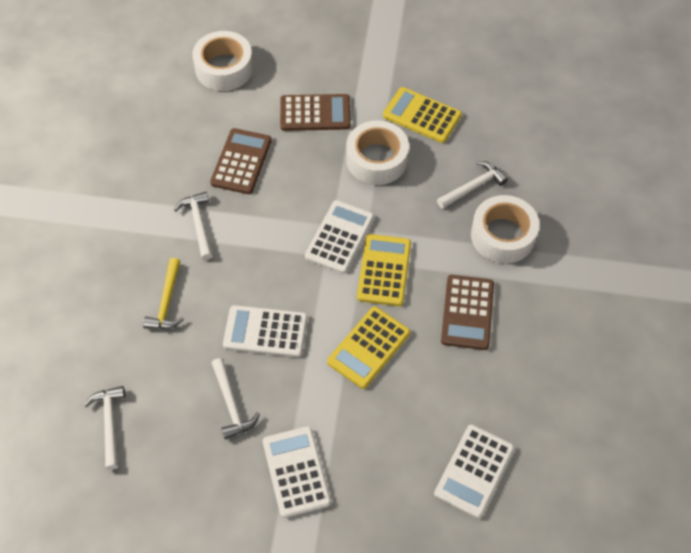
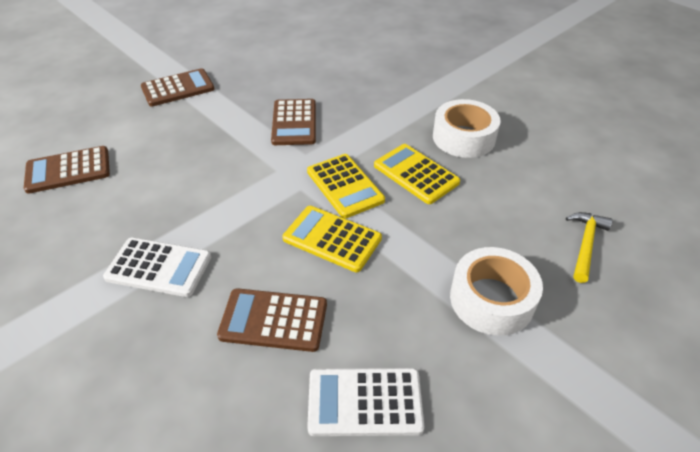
brown calculator: 3 -> 4
white calculator: 4 -> 2
white hammer: 4 -> 0
white tape: 3 -> 2

